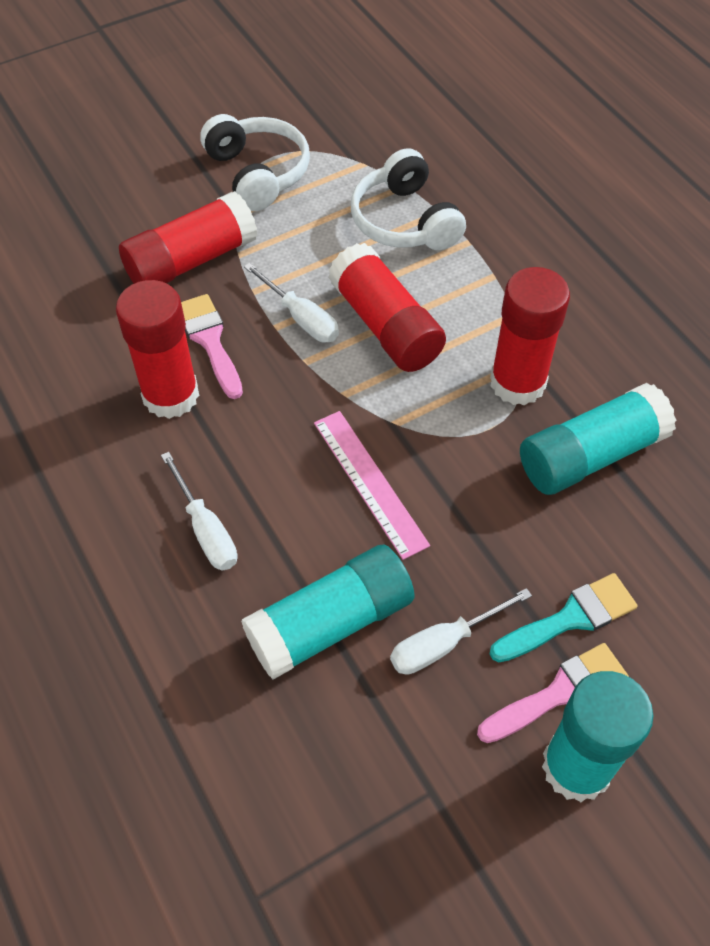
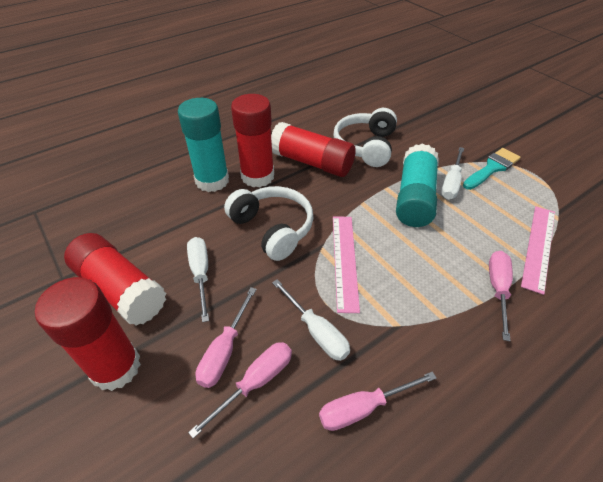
pink brush: 2 -> 0
pink ruler: 1 -> 2
pink screwdriver: 0 -> 4
turquoise glue stick: 3 -> 2

